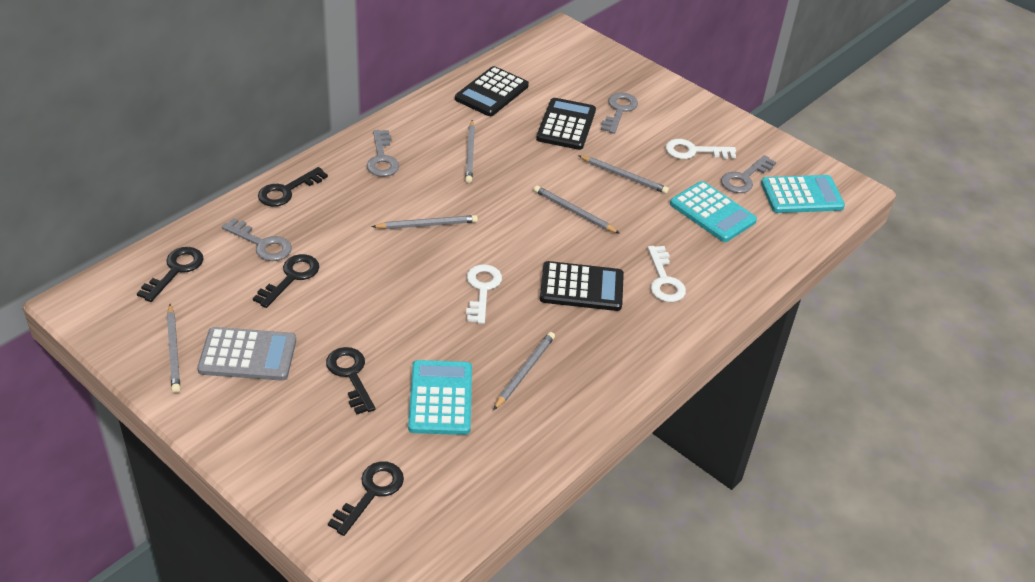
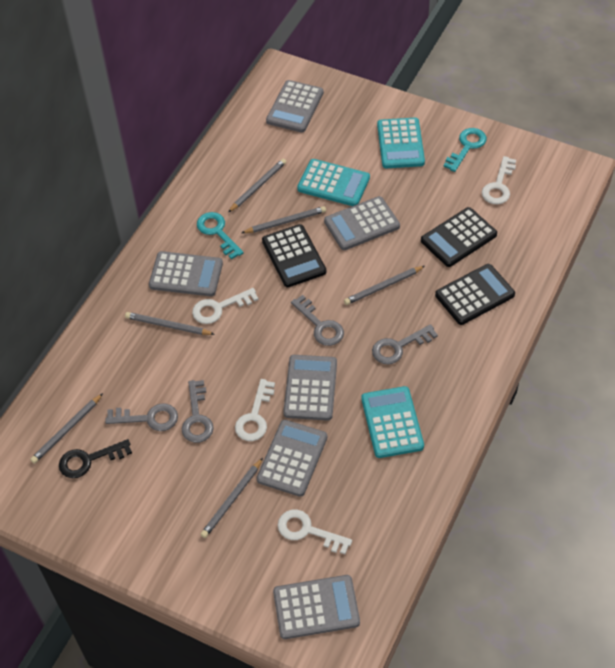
black key: 5 -> 1
grey calculator: 1 -> 6
turquoise key: 0 -> 2
white key: 3 -> 4

